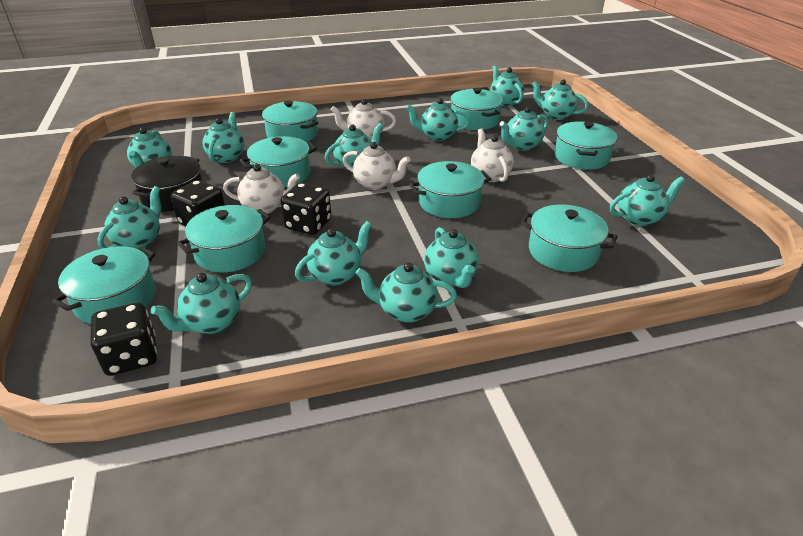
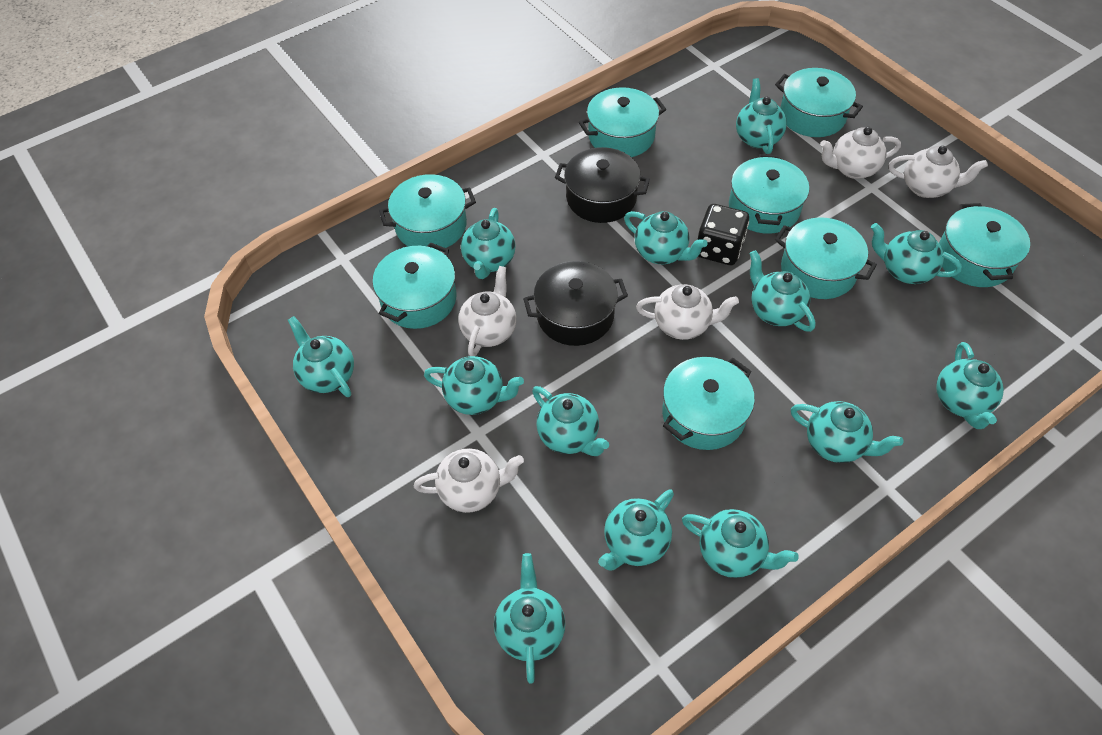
black dice: 3 -> 1
black pot: 1 -> 2
white teapot: 4 -> 5

